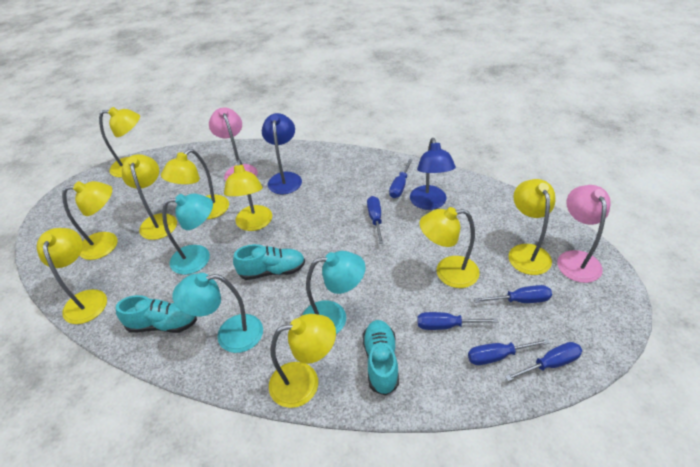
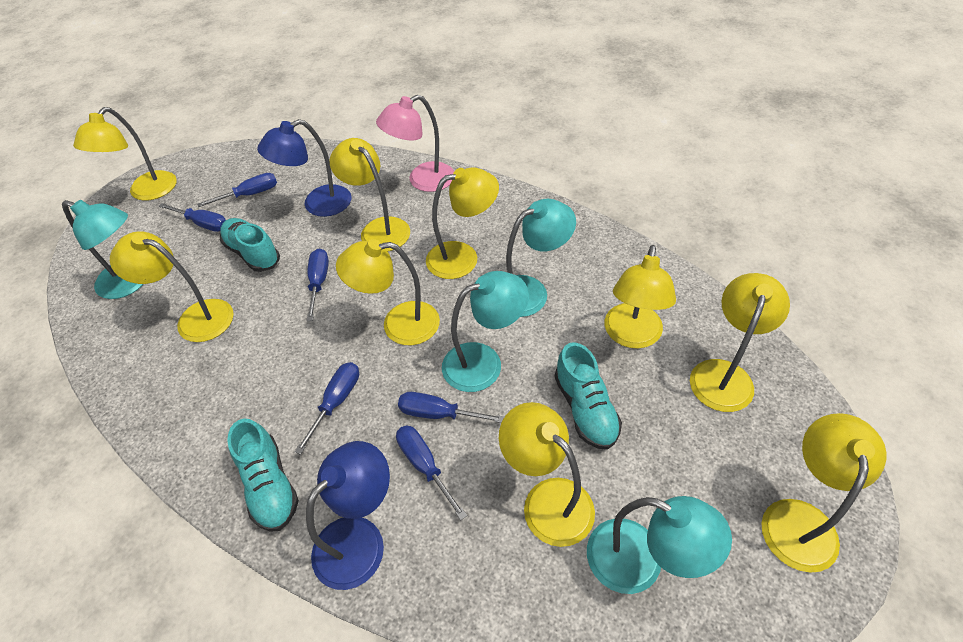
pink lamp: 2 -> 1
turquoise lamp: 3 -> 4

